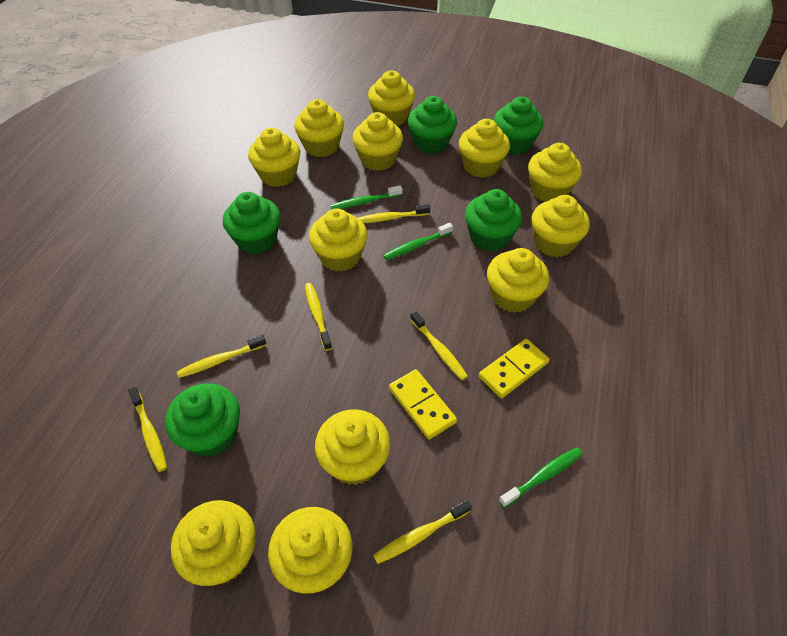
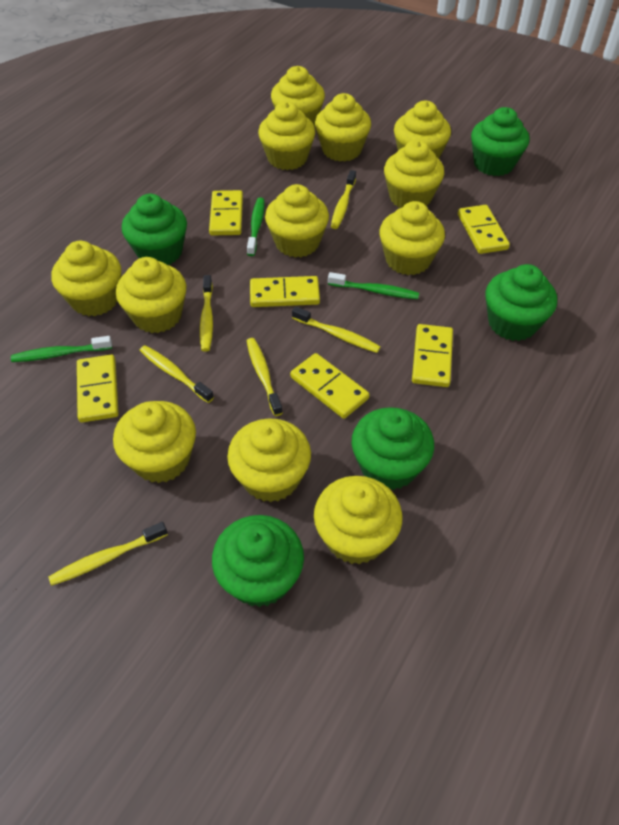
yellow domino: 2 -> 6

